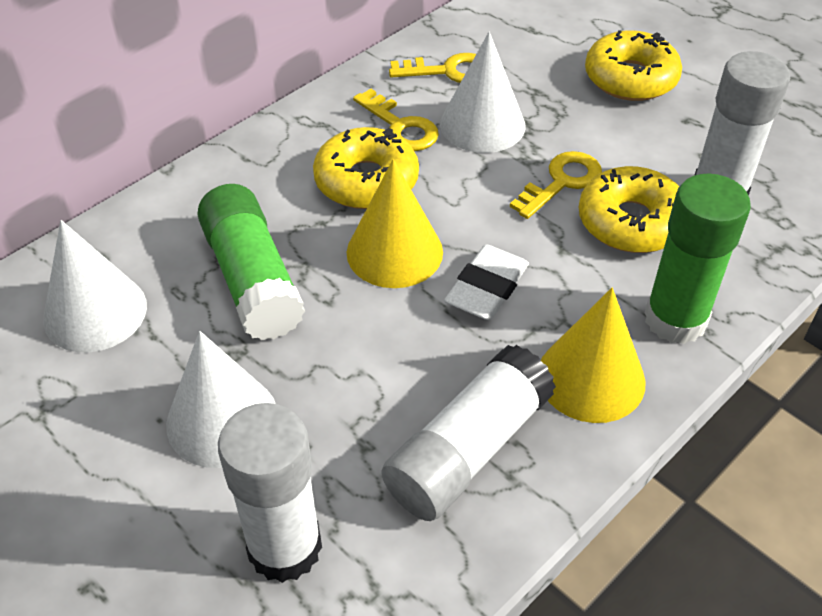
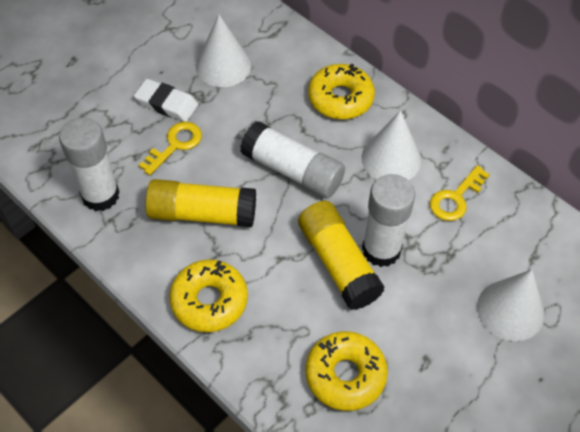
green glue stick: 2 -> 0
yellow cone: 2 -> 0
yellow glue stick: 0 -> 2
yellow key: 3 -> 2

